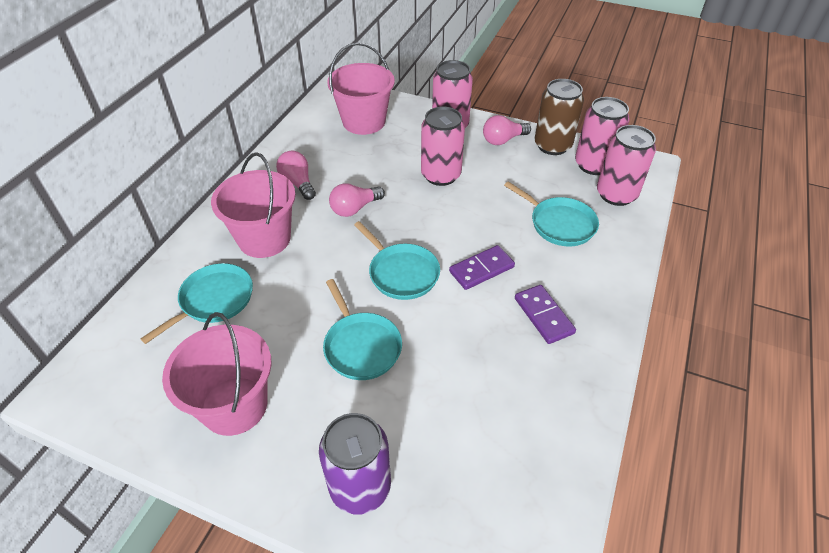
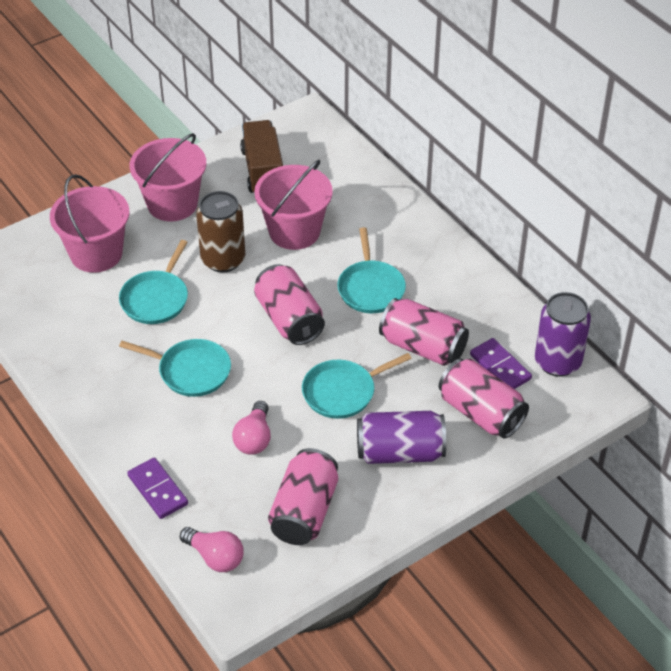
brown truck: 0 -> 1
pink light bulb: 3 -> 2
purple can: 1 -> 2

